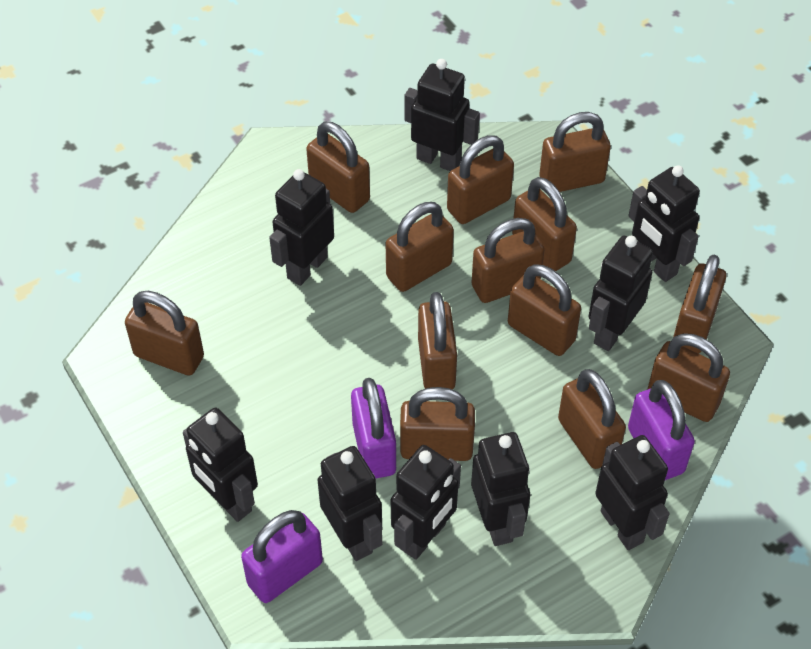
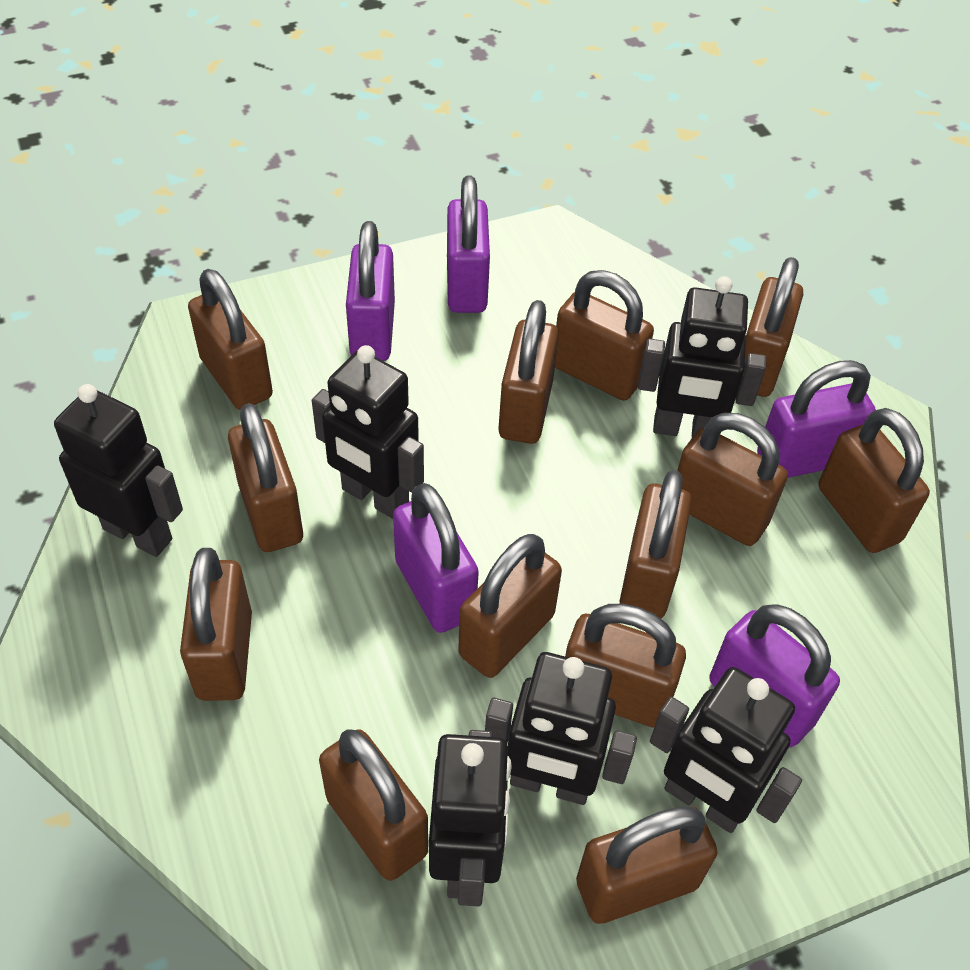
black robot: 9 -> 6
purple padlock: 3 -> 5

